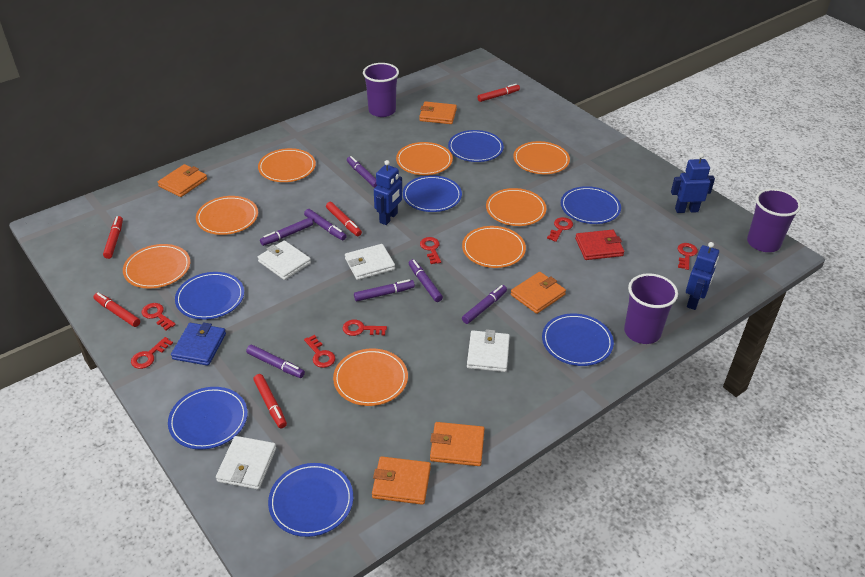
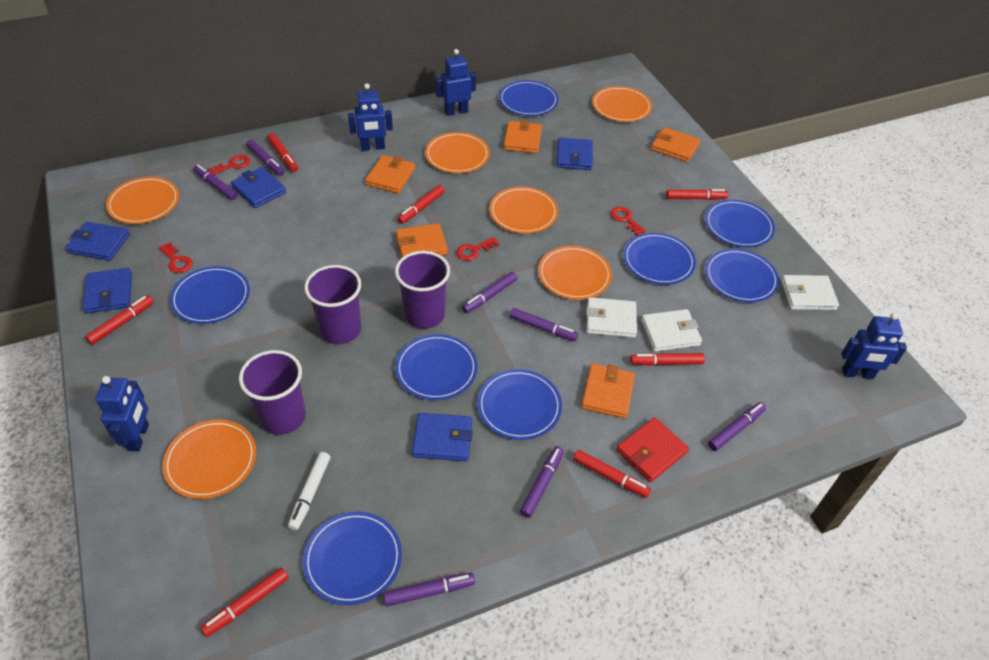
blue plate: 7 -> 8
blue robot: 3 -> 4
blue wallet: 1 -> 5
orange plate: 8 -> 6
red key: 7 -> 4
red marker: 5 -> 7
white marker: 0 -> 1
white wallet: 4 -> 3

